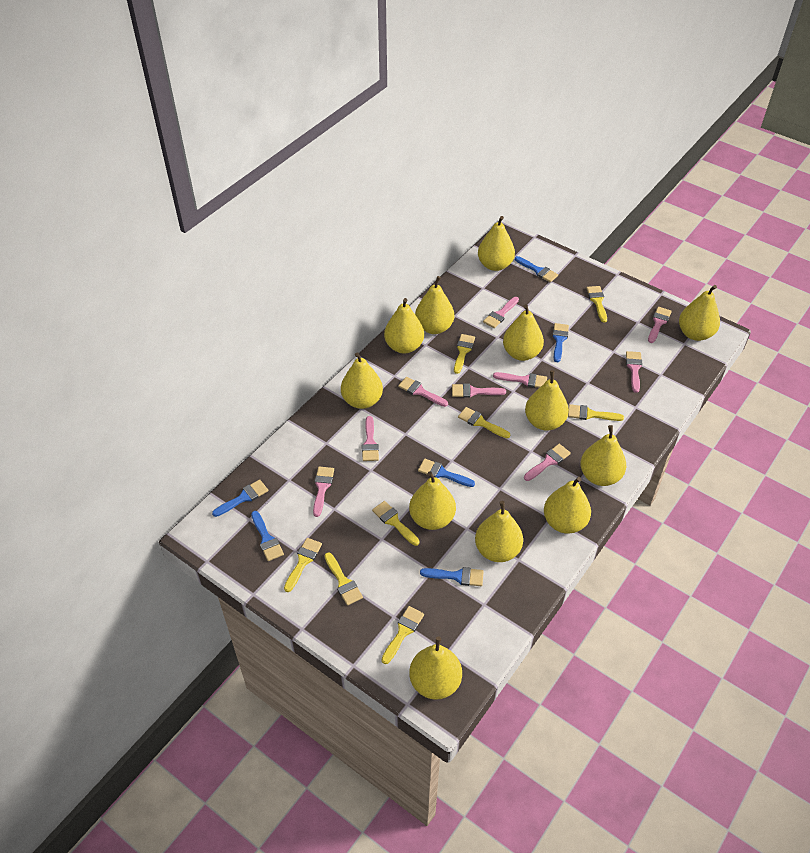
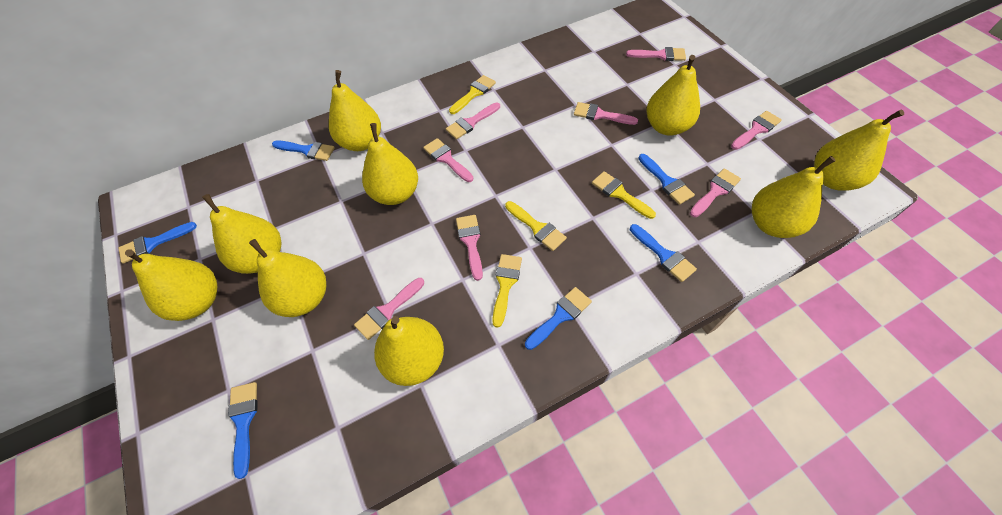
pink brush: 9 -> 8
yellow brush: 8 -> 4
yellow pear: 12 -> 9

